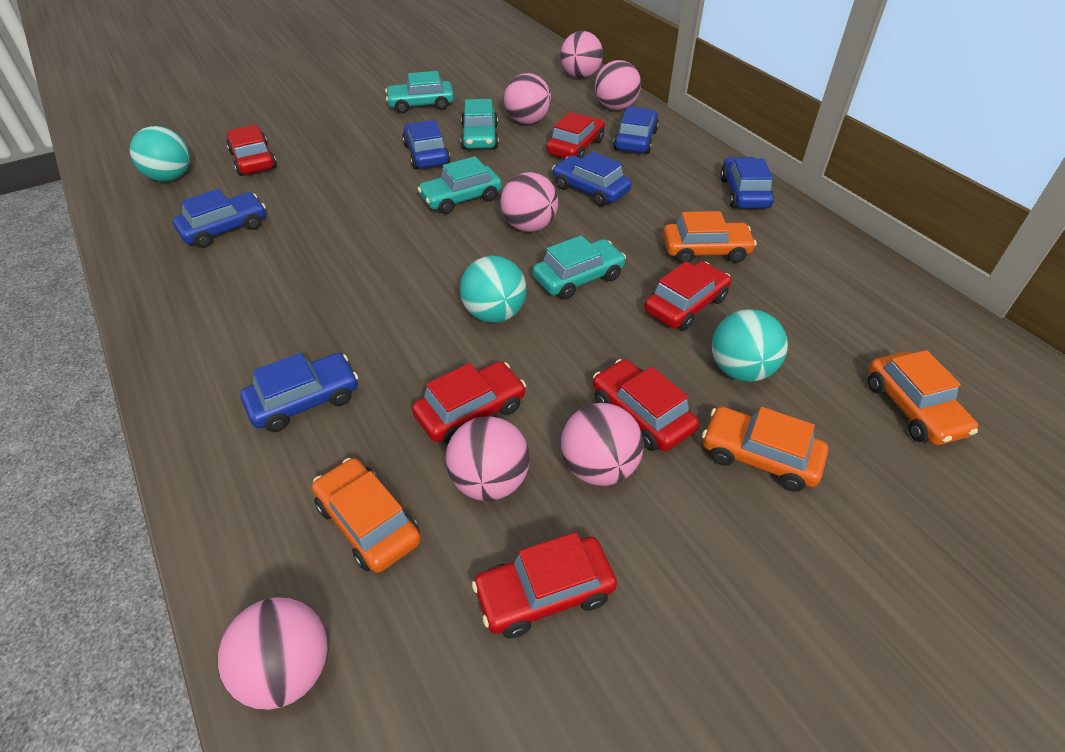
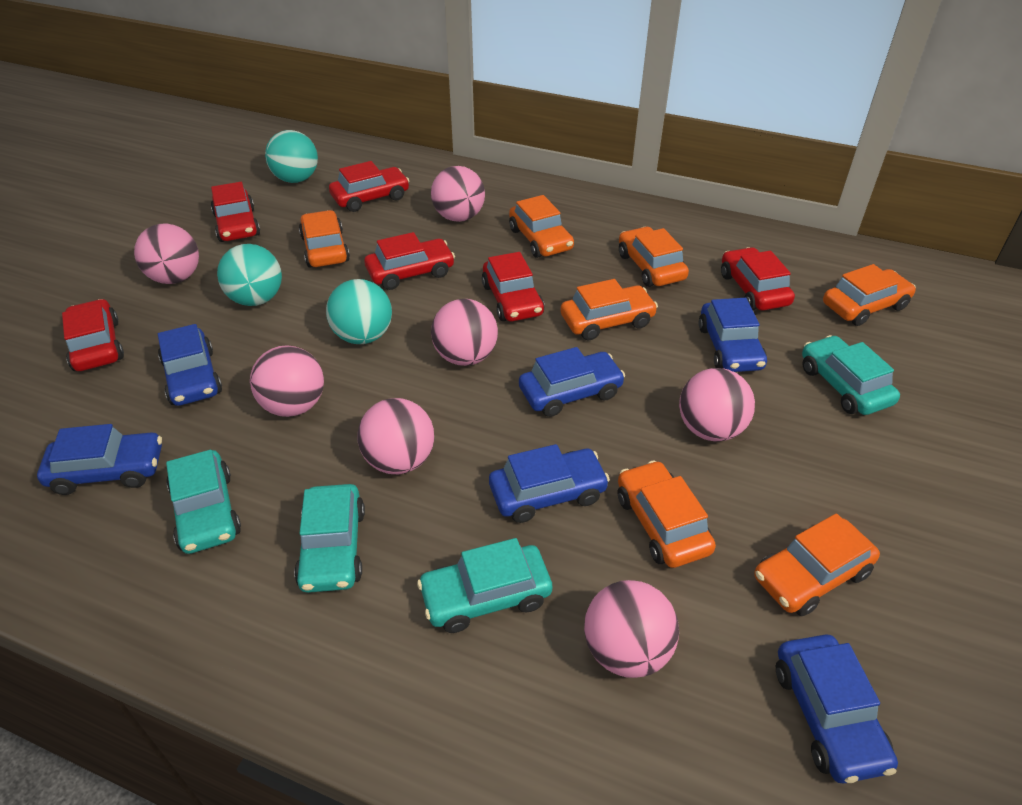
orange car: 4 -> 7

